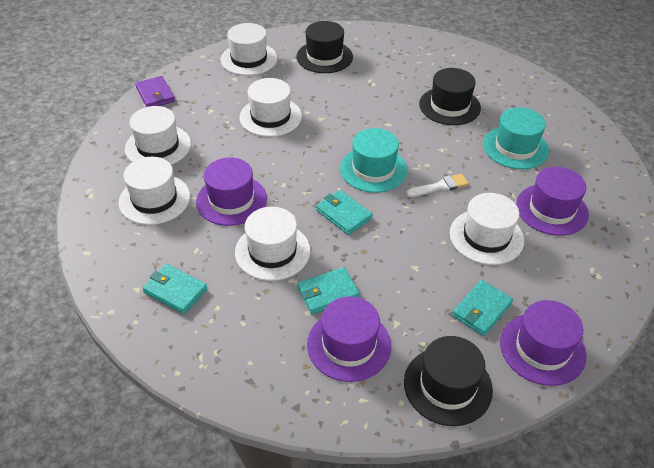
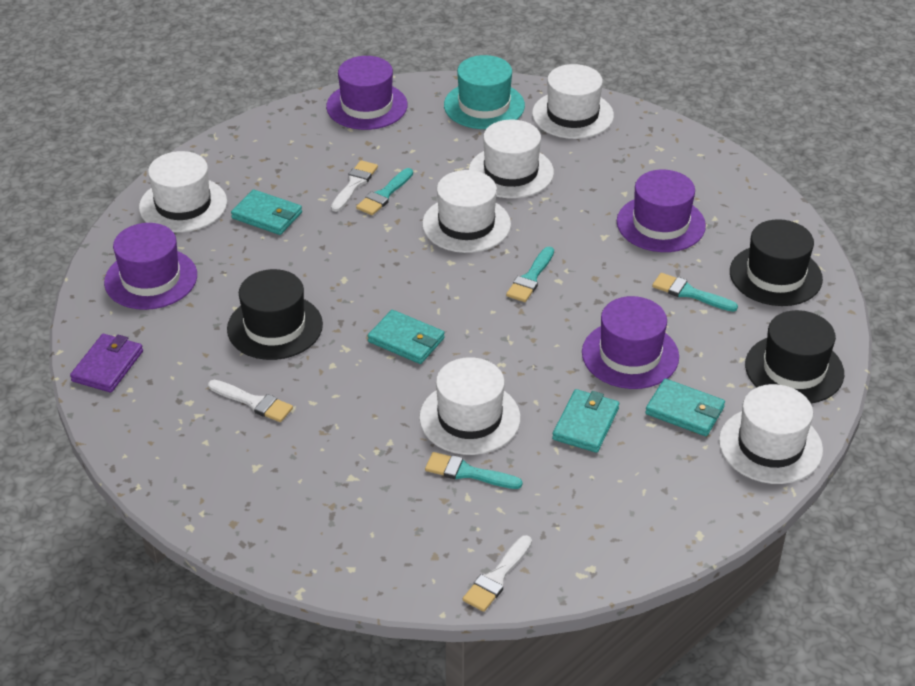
turquoise brush: 0 -> 4
turquoise hat: 2 -> 1
white brush: 1 -> 3

